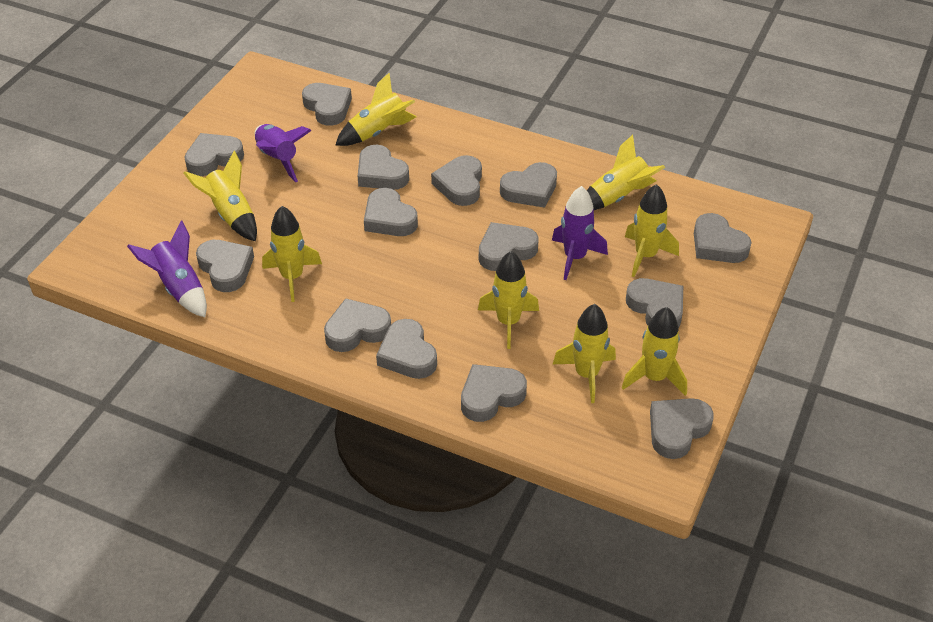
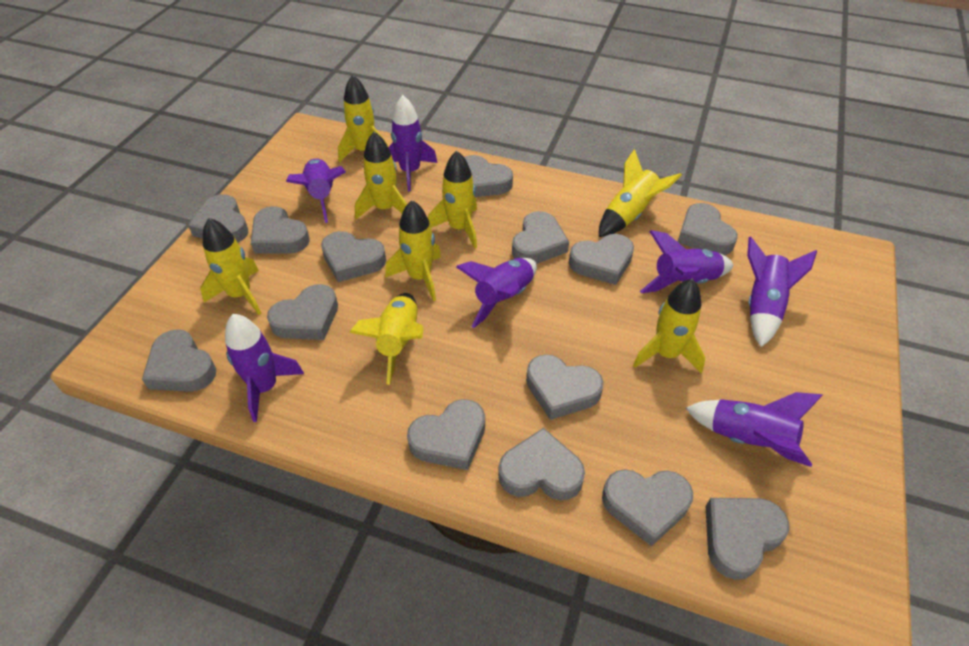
purple rocket: 3 -> 7

